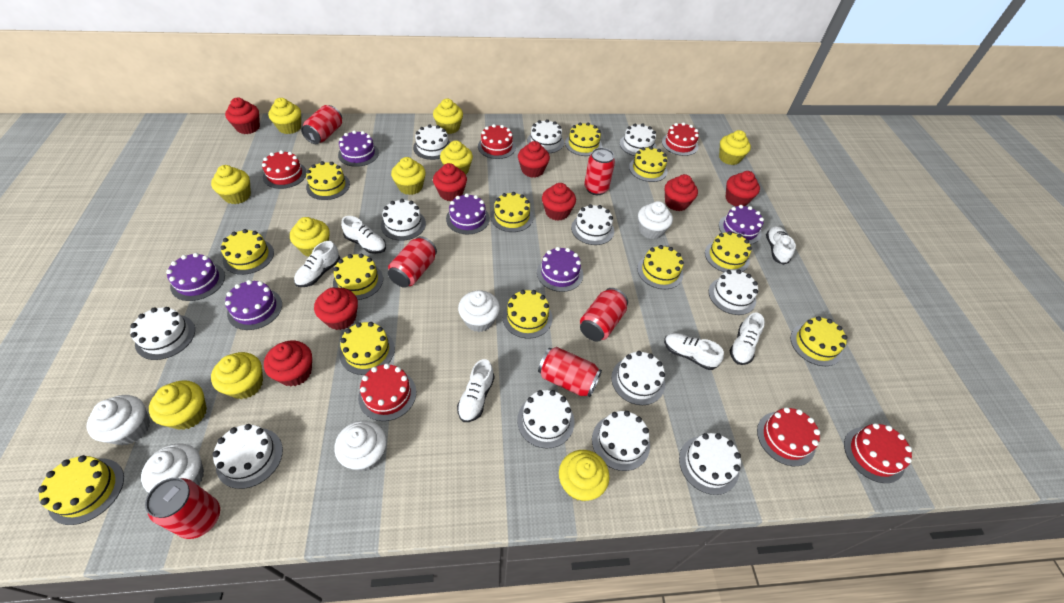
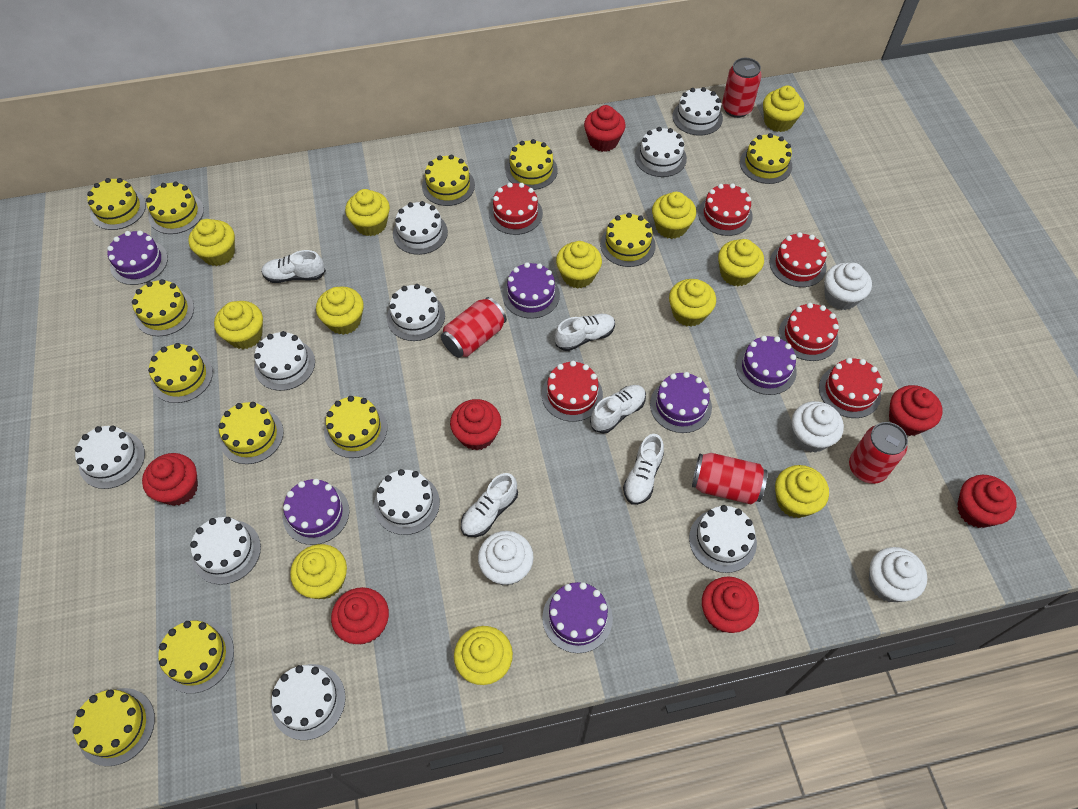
red can: 6 -> 4
red cupcake: 8 -> 7
white cake: 12 -> 10
white cupcake: 5 -> 4
white shoe: 6 -> 5
yellow cupcake: 10 -> 12

